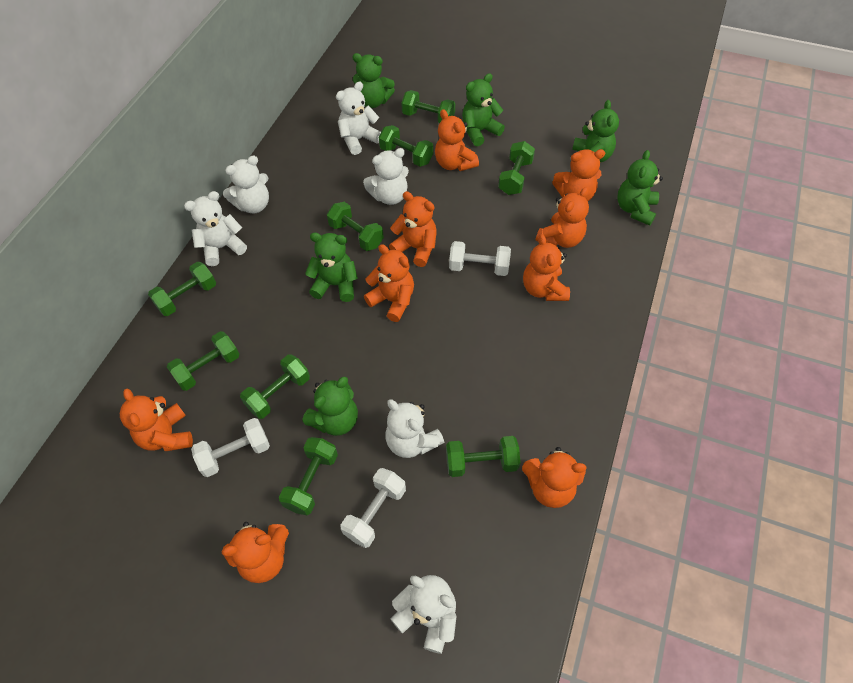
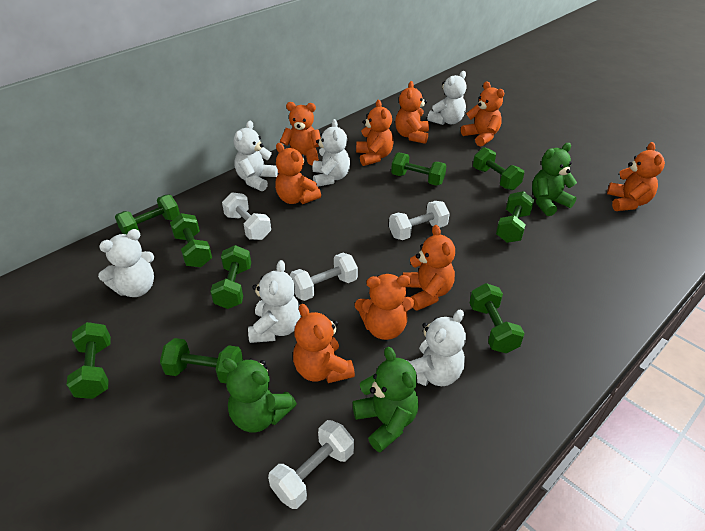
green teddy bear: 6 -> 3
white dumbbell: 3 -> 4

